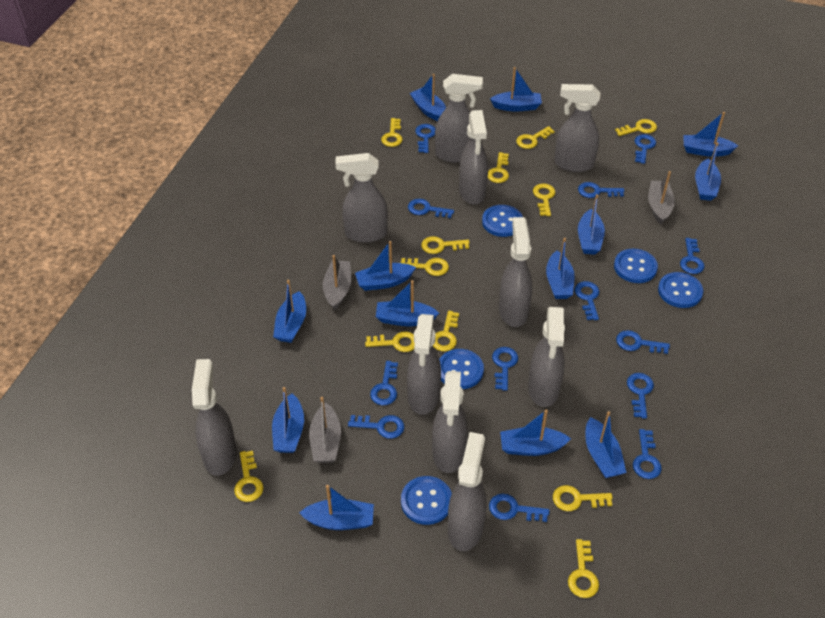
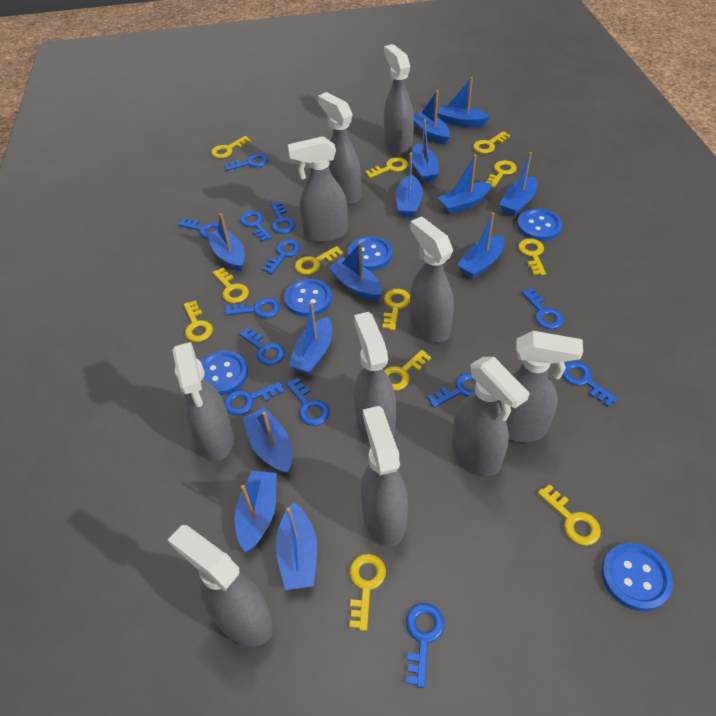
grey boat: 3 -> 0

